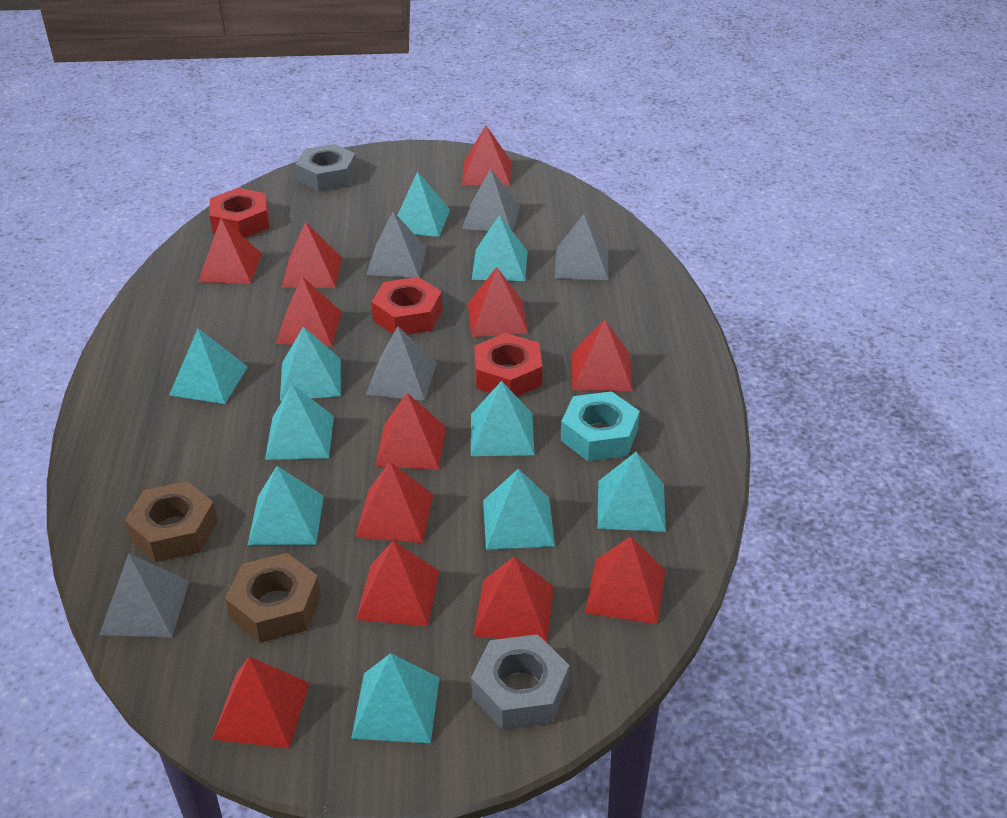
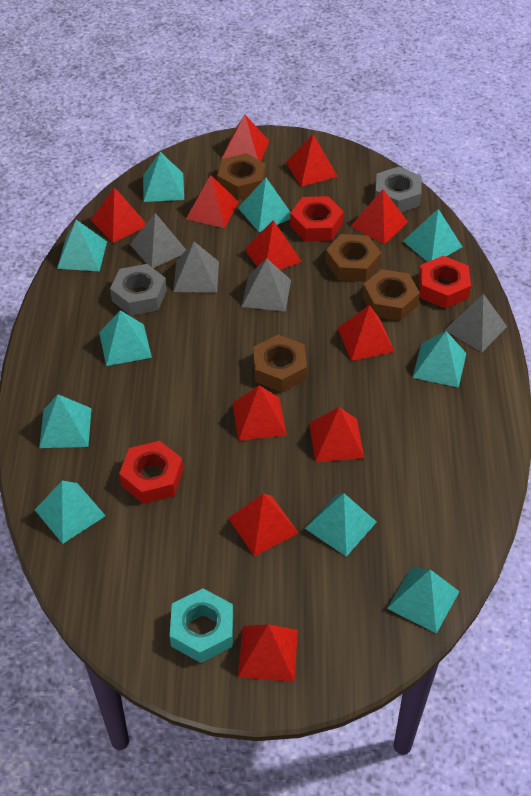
brown nut: 2 -> 4
grey pyramid: 5 -> 4
red pyramid: 12 -> 11

